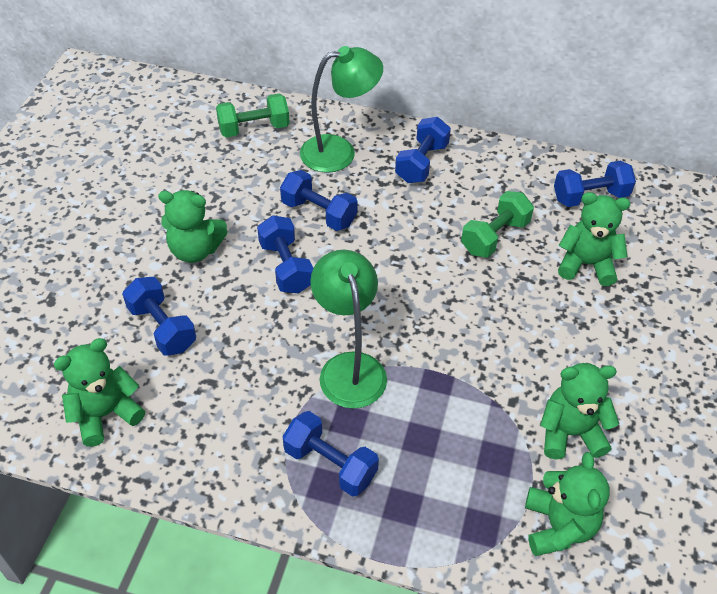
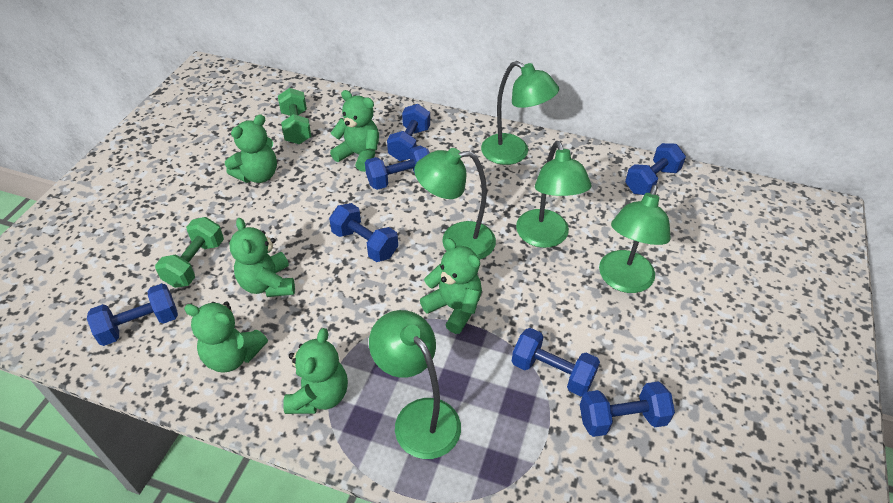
blue dumbbell: 6 -> 7
green lamp: 2 -> 5
green teddy bear: 5 -> 6

